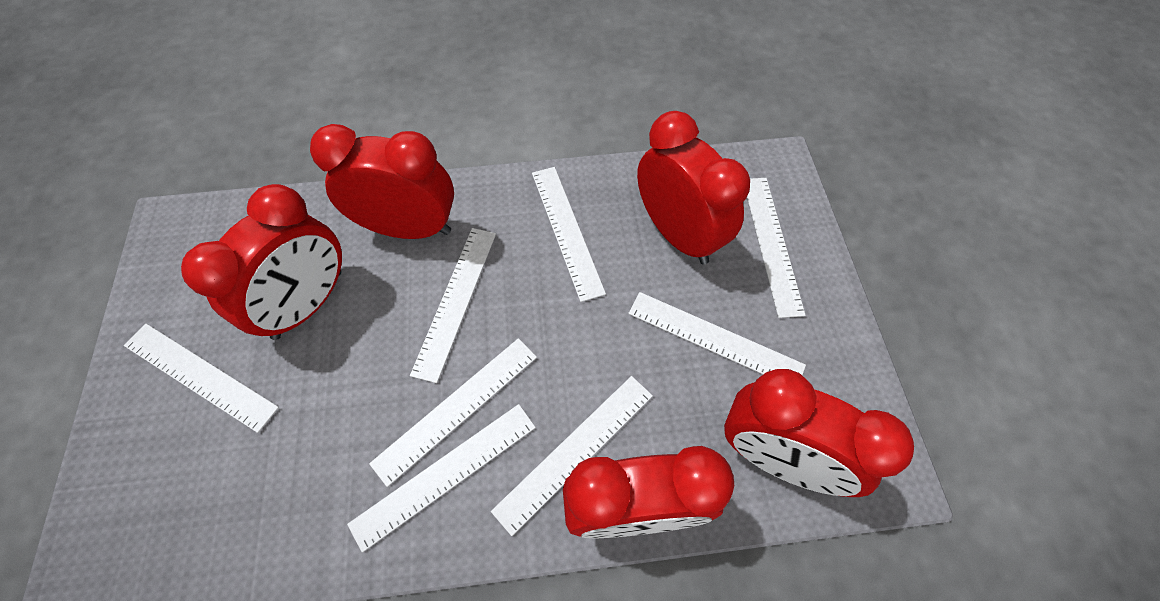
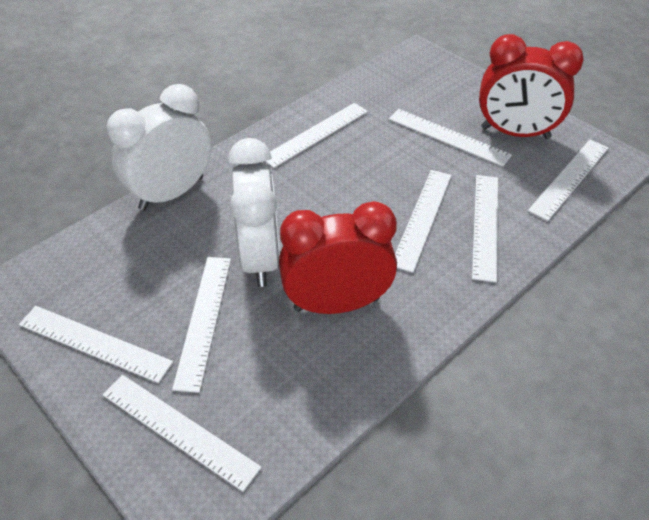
red clock: 5 -> 2
white clock: 0 -> 2

